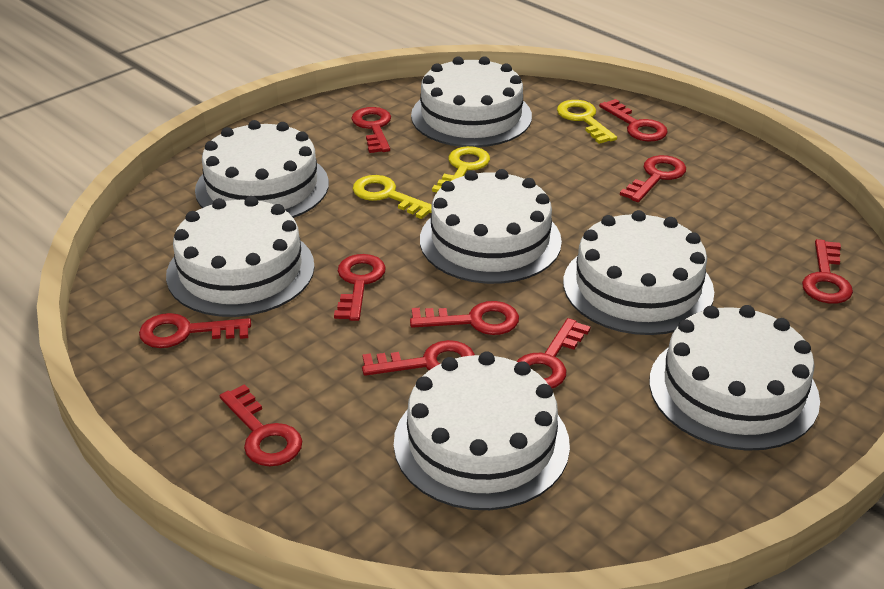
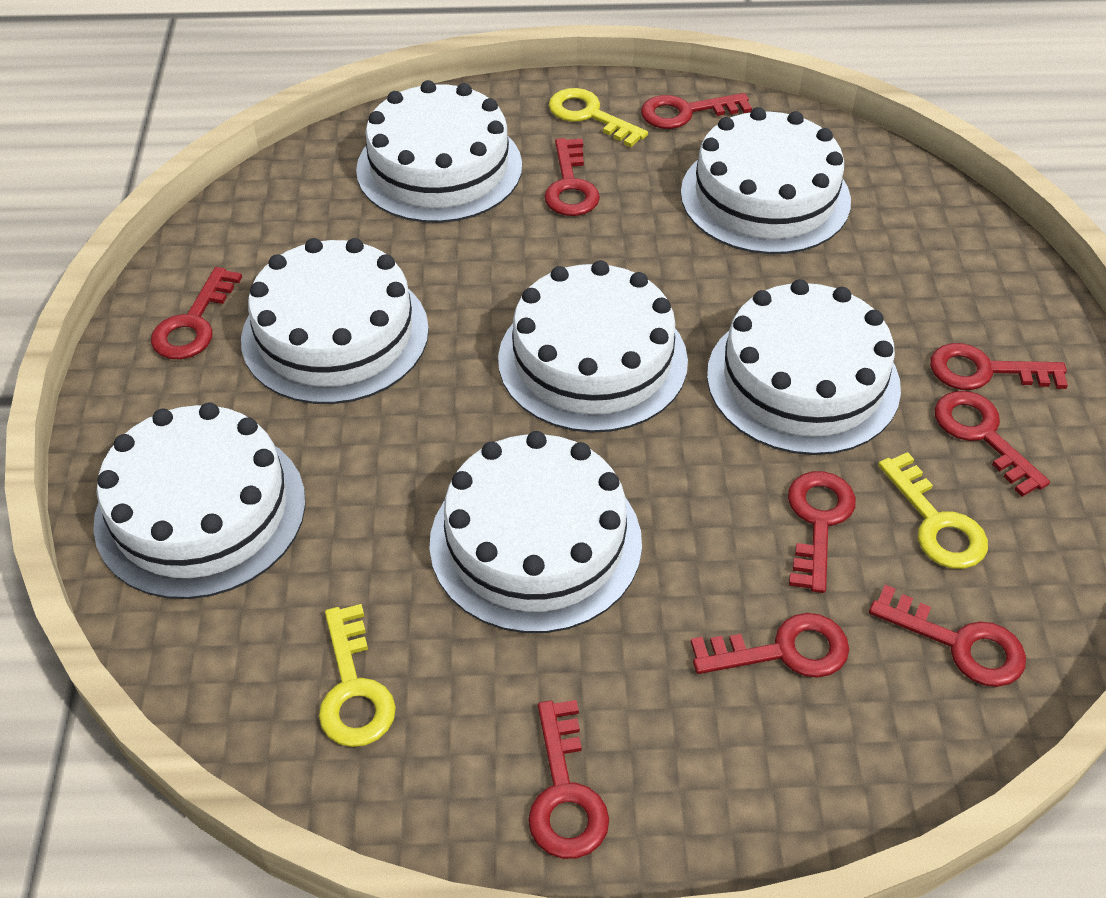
red key: 10 -> 9

